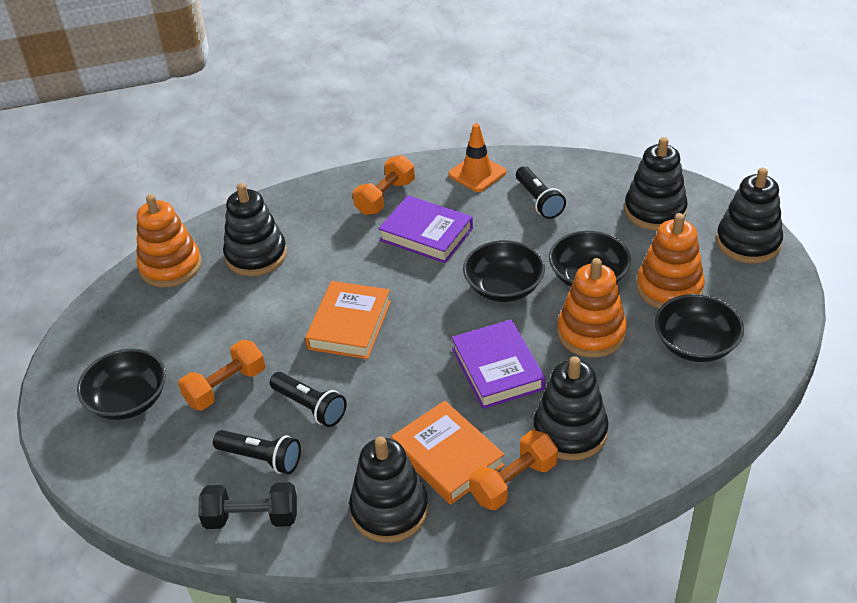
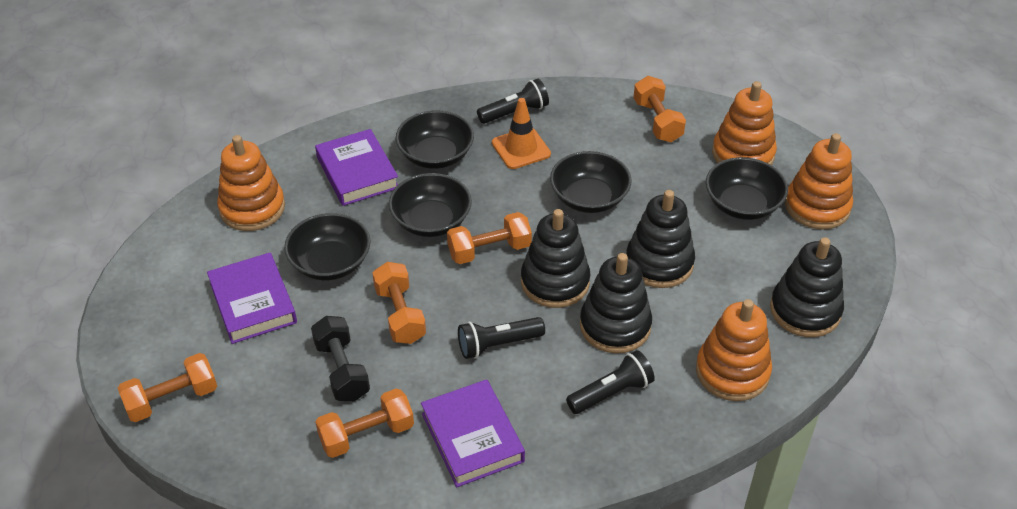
black bowl: 4 -> 5
black stacking toy: 5 -> 4
orange book: 2 -> 0
orange dumbbell: 3 -> 5
orange stacking toy: 3 -> 4
purple book: 2 -> 3

